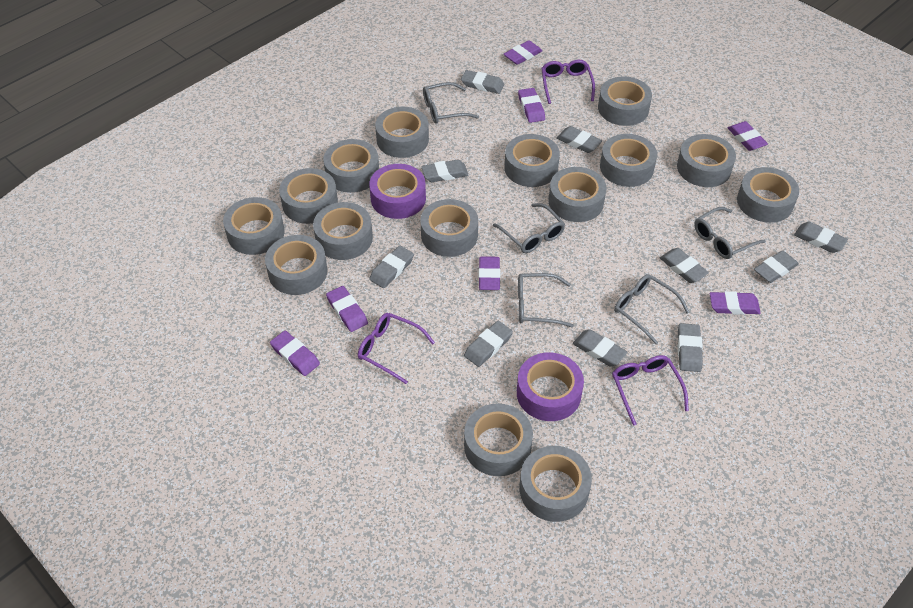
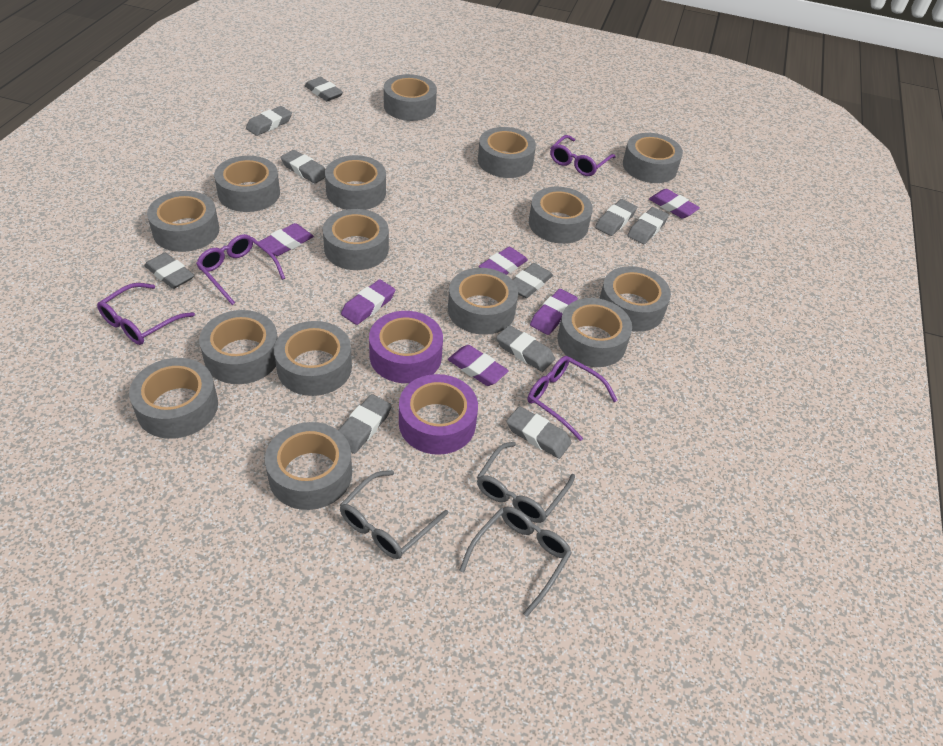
grey glasses: 5 -> 3
purple eraser: 7 -> 6
purple glasses: 3 -> 4

